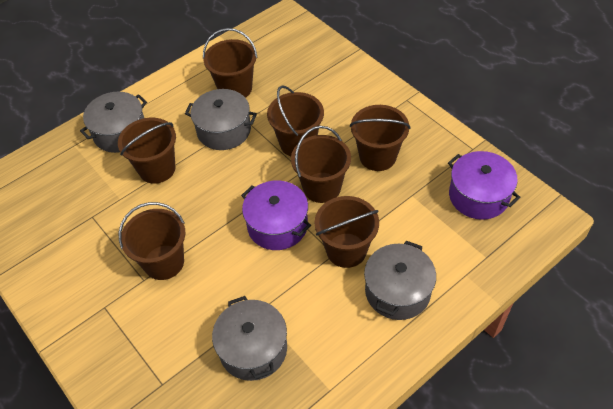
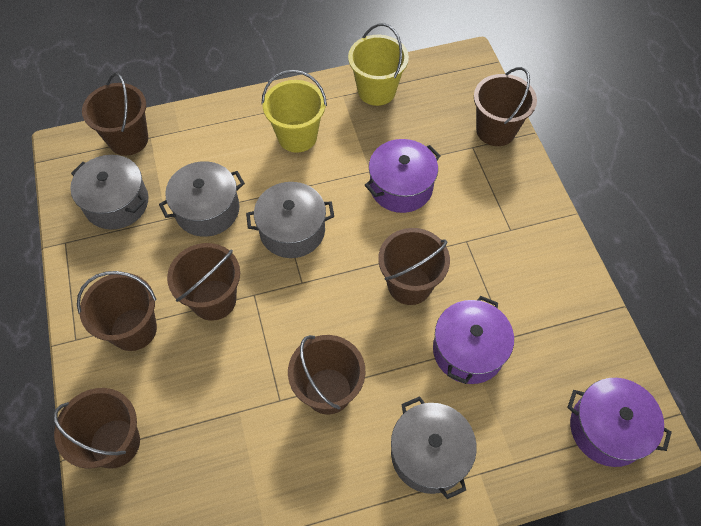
purple pot: 2 -> 3
yellow bucket: 0 -> 2

